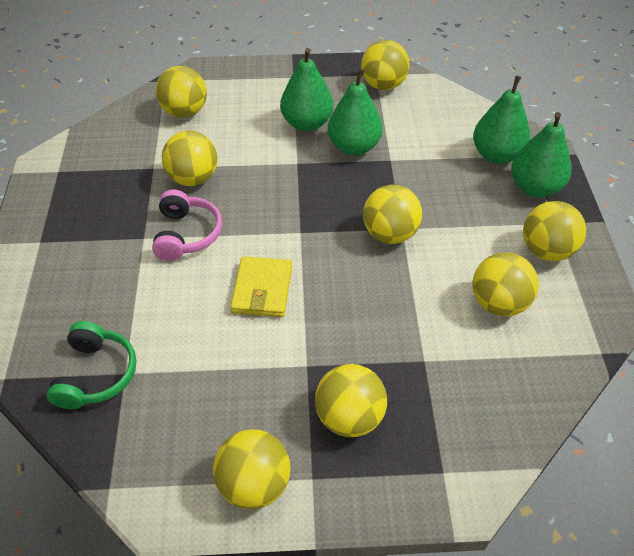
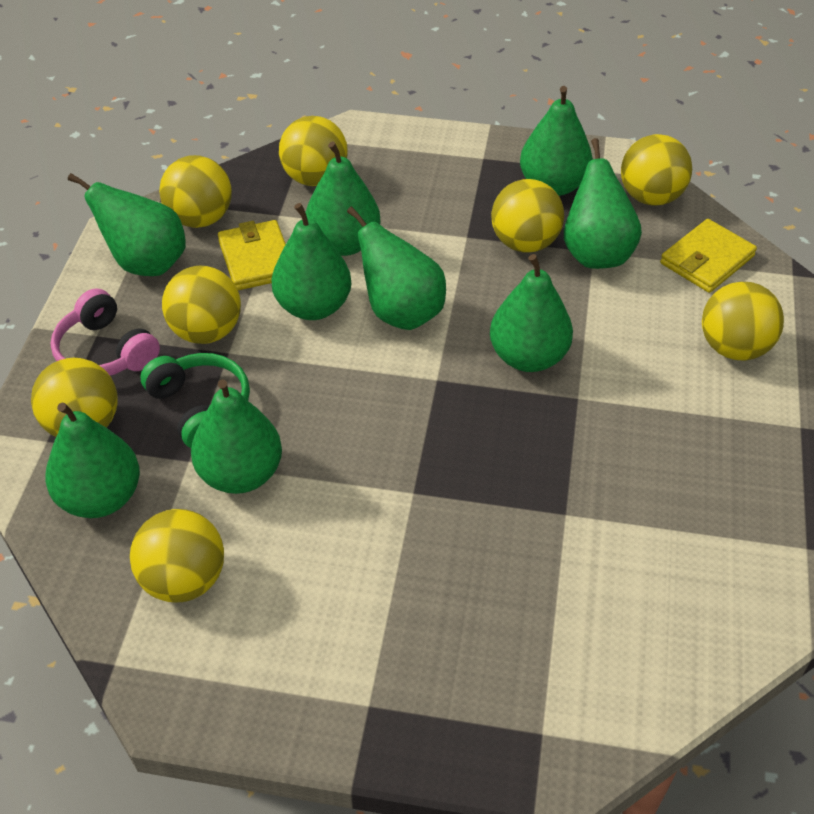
green pear: 4 -> 9
yellow wallet: 1 -> 2

